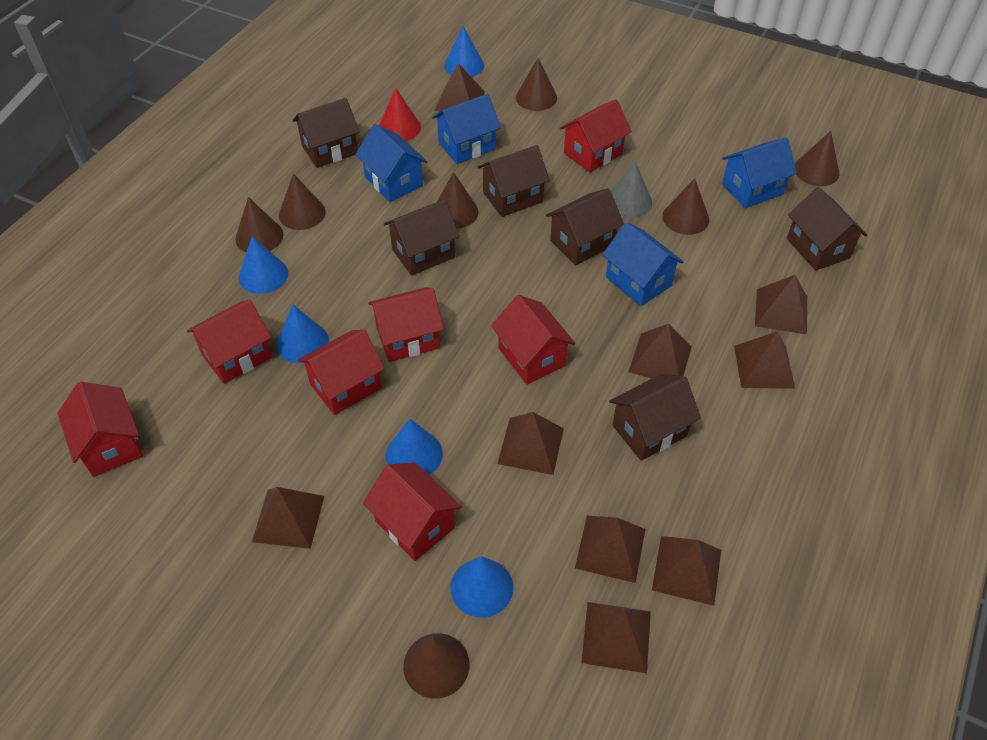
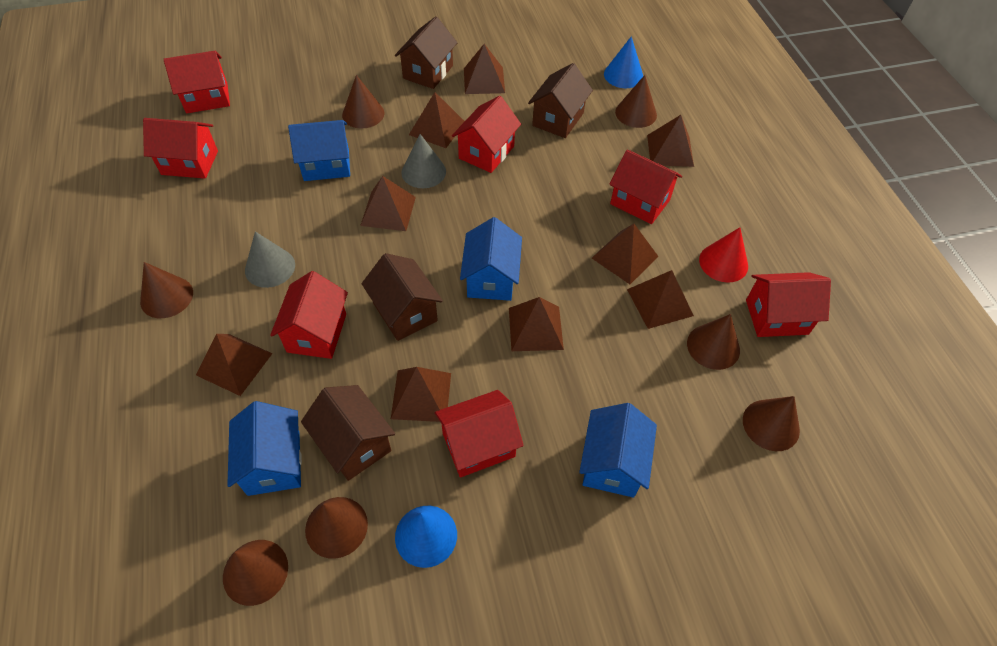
blue cone: 5 -> 2
brown house: 6 -> 4
grey cone: 1 -> 2

